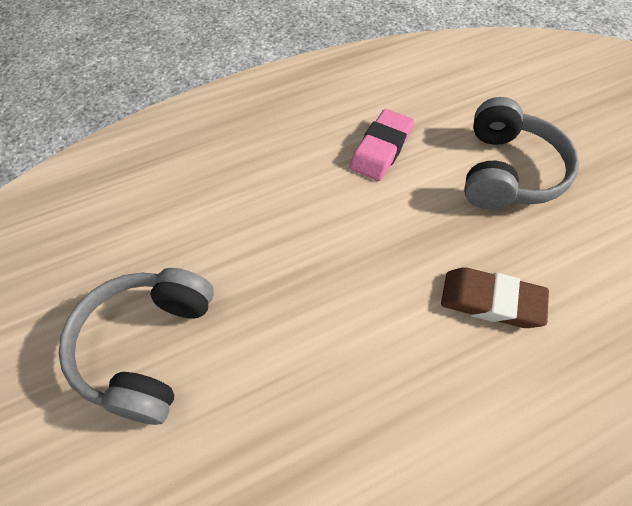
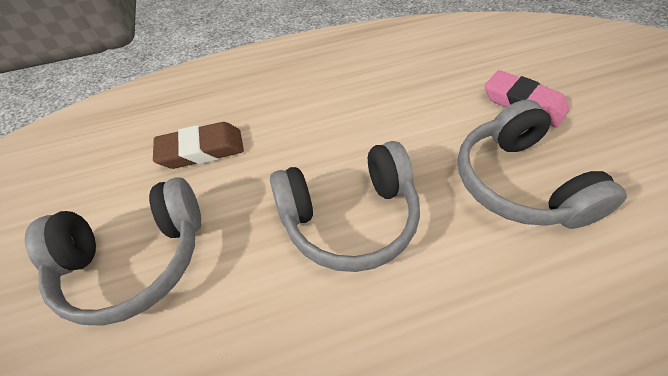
grey headphones: 2 -> 3

